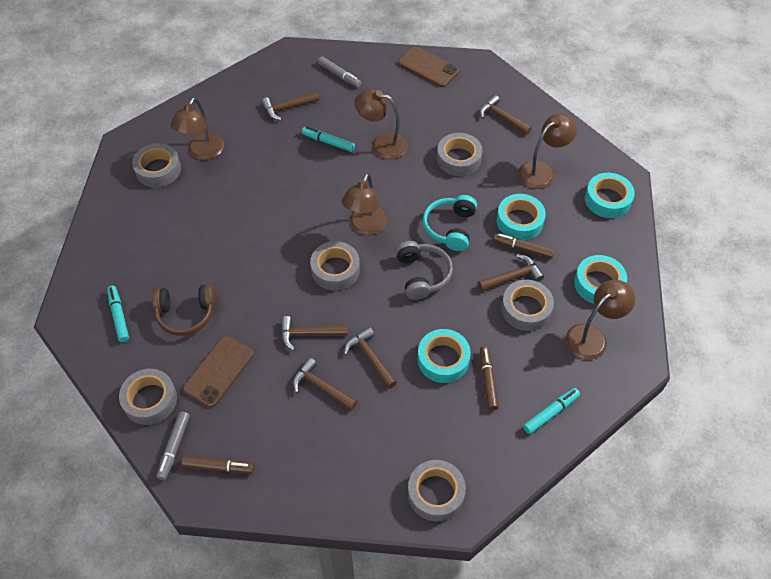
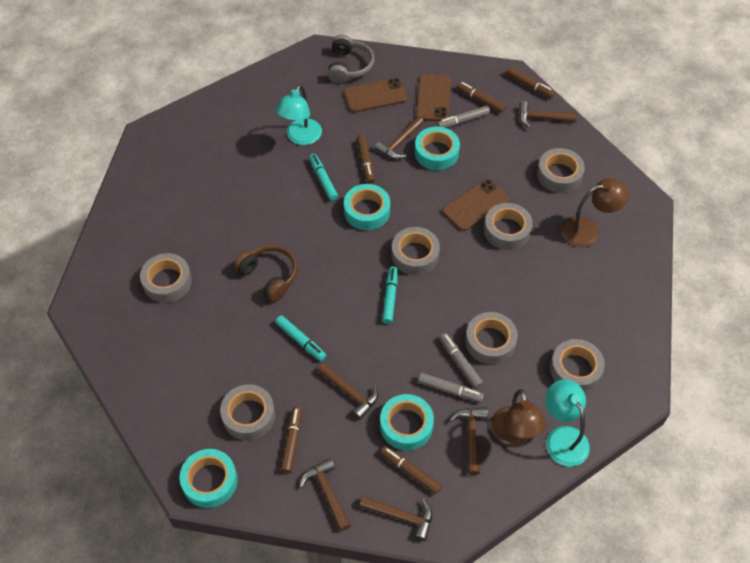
brown lamp: 5 -> 2
brown marker: 3 -> 5
brown phone: 2 -> 3
grey marker: 2 -> 3
grey tape: 6 -> 7
turquoise headphones: 1 -> 0
turquoise lamp: 0 -> 2

